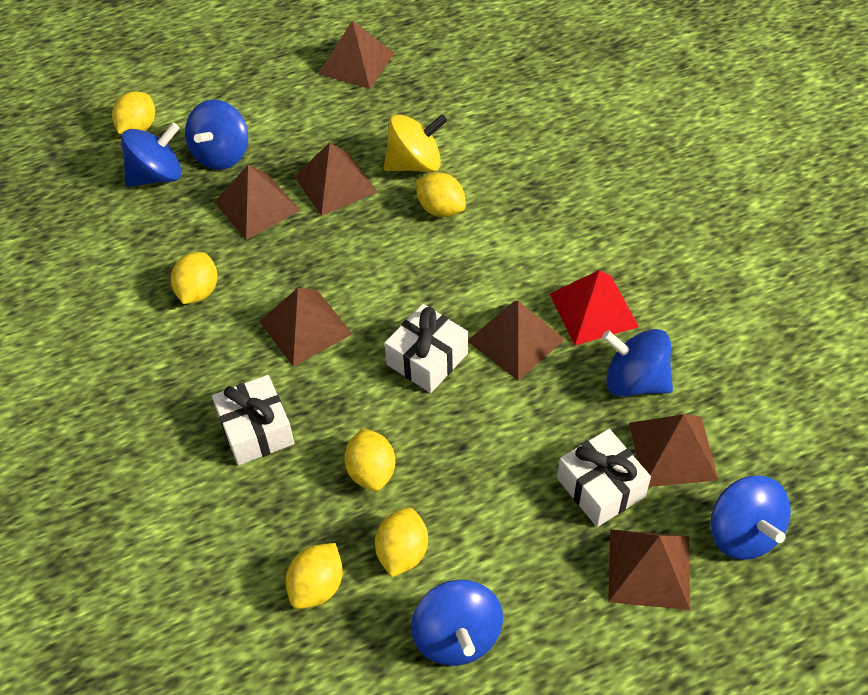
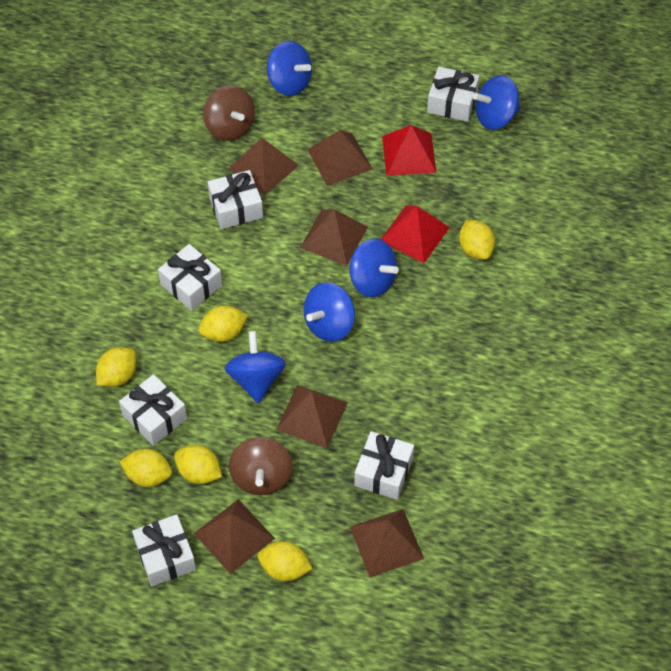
brown pyramid: 7 -> 6
brown spinning top: 0 -> 2
red pyramid: 1 -> 2
white gift: 3 -> 6
yellow spinning top: 1 -> 0

